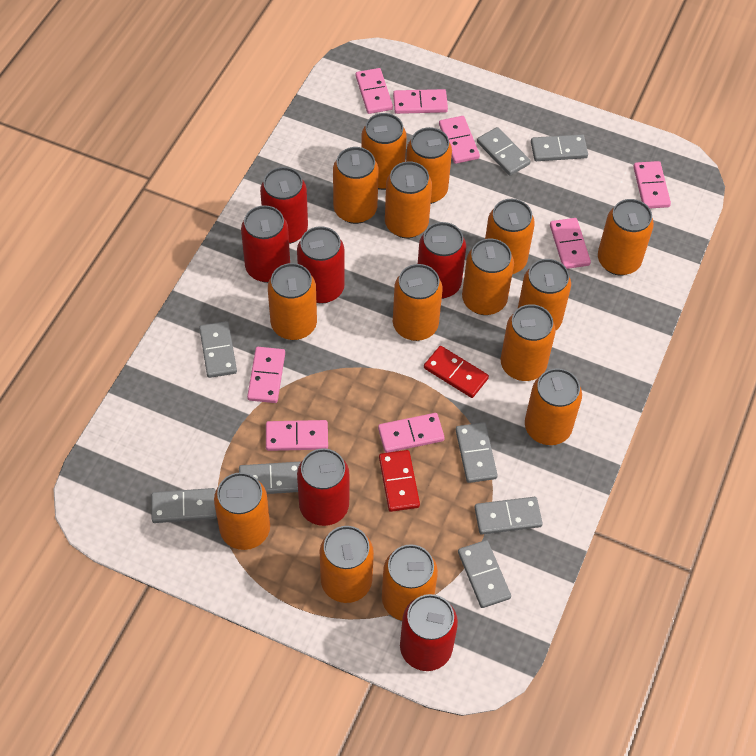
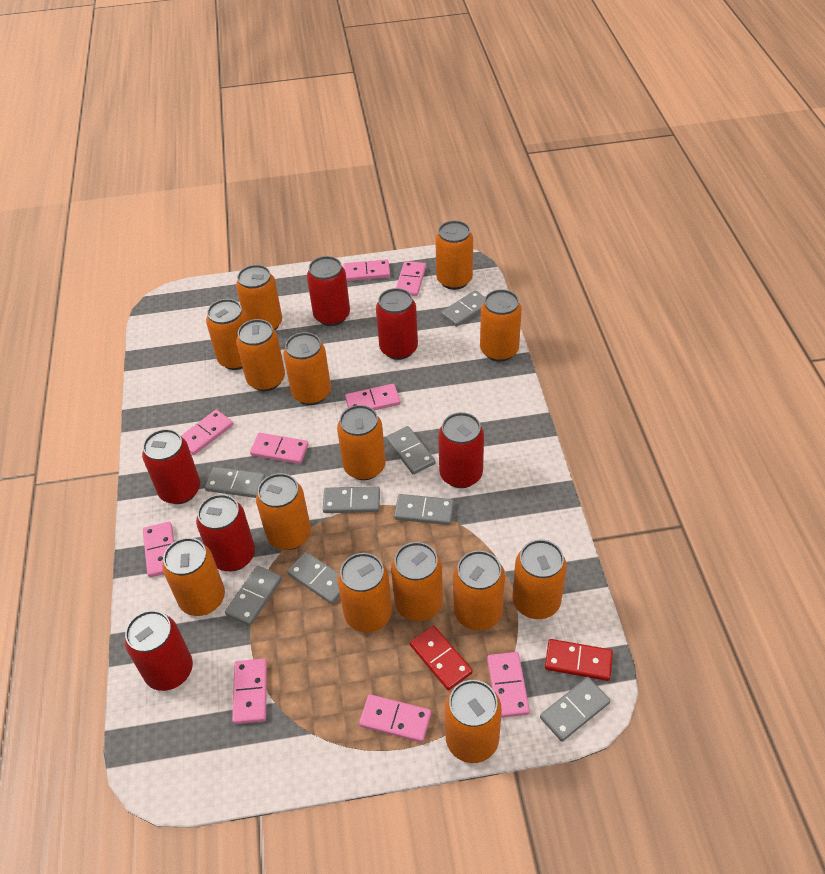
orange can: 15 -> 14
pink domino: 8 -> 9

